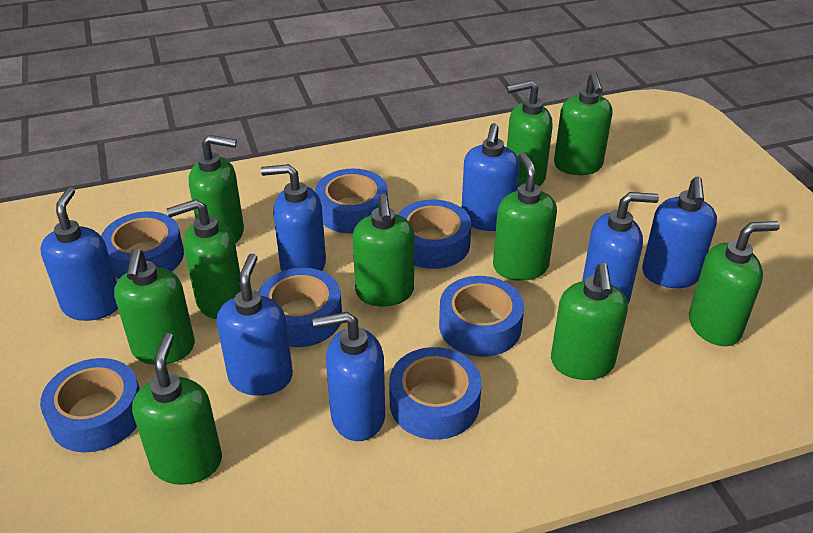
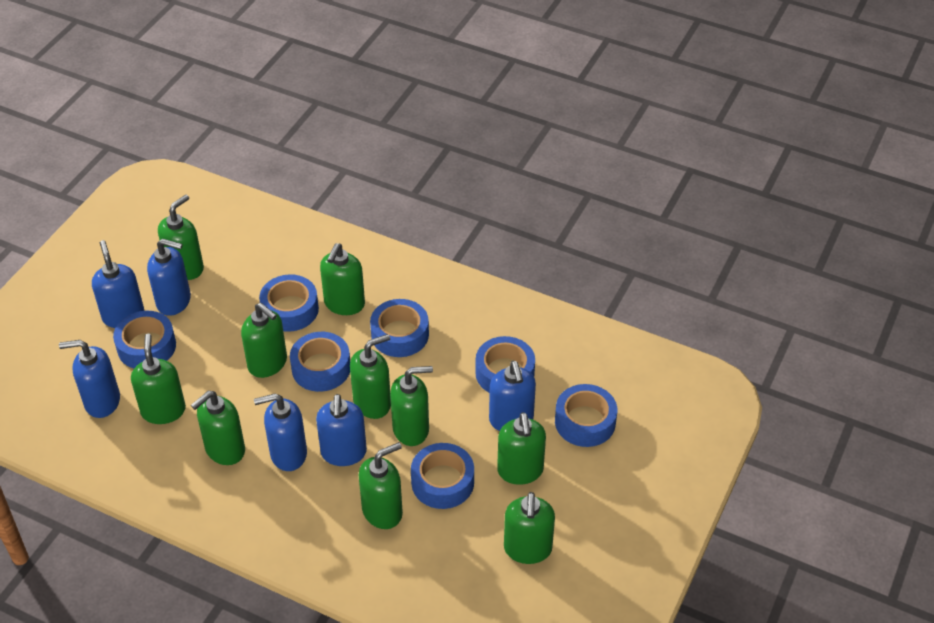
blue soap dispenser: 7 -> 6

